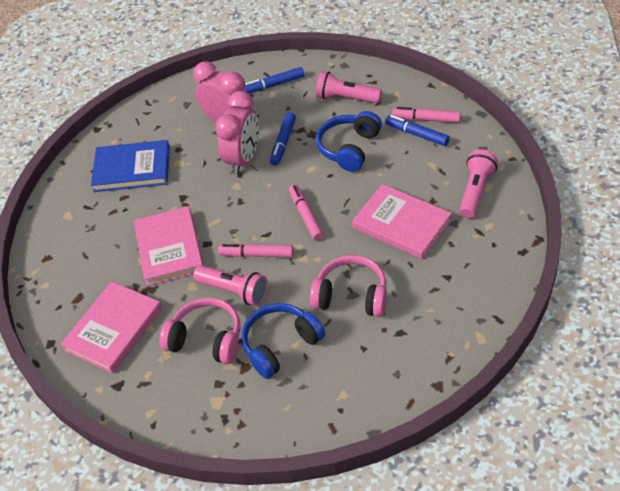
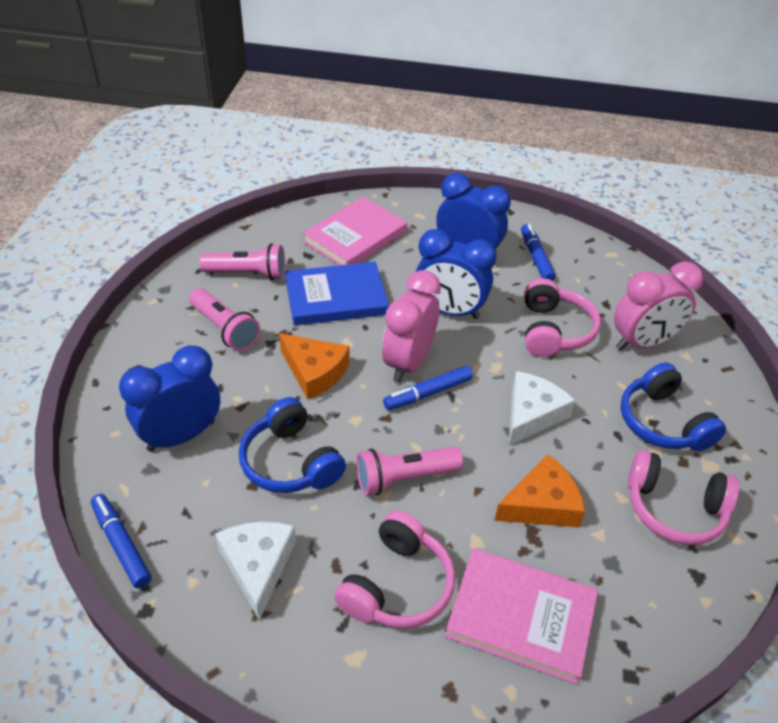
blue clock: 0 -> 3
orange cheese: 0 -> 2
pink book: 3 -> 2
pink headphones: 2 -> 3
pink marker: 3 -> 0
white cheese: 0 -> 2

